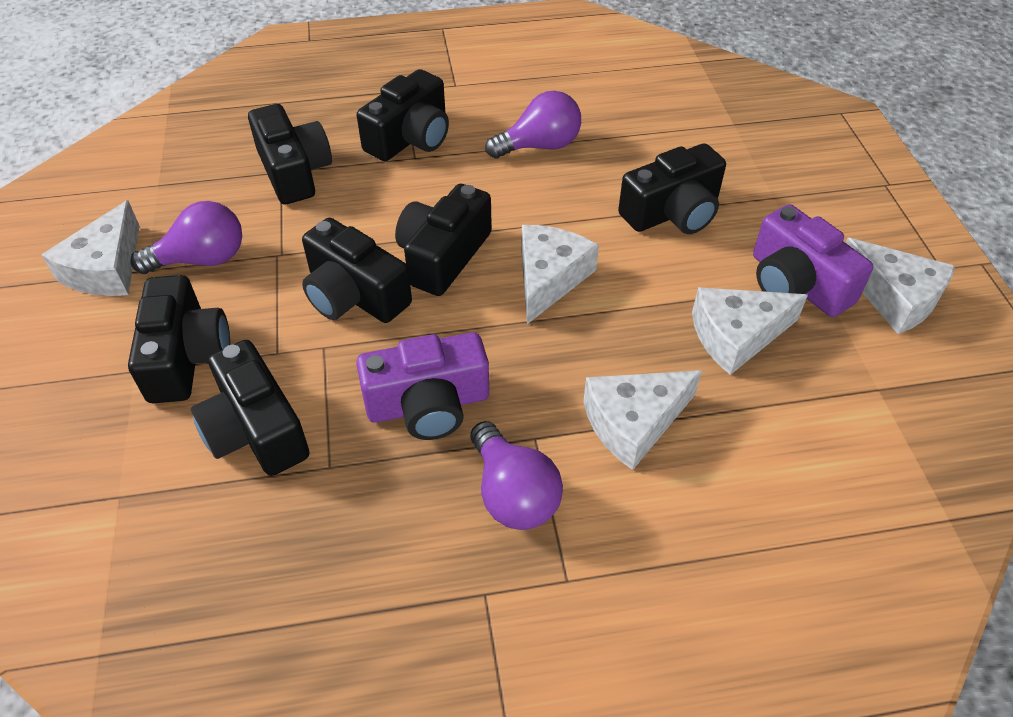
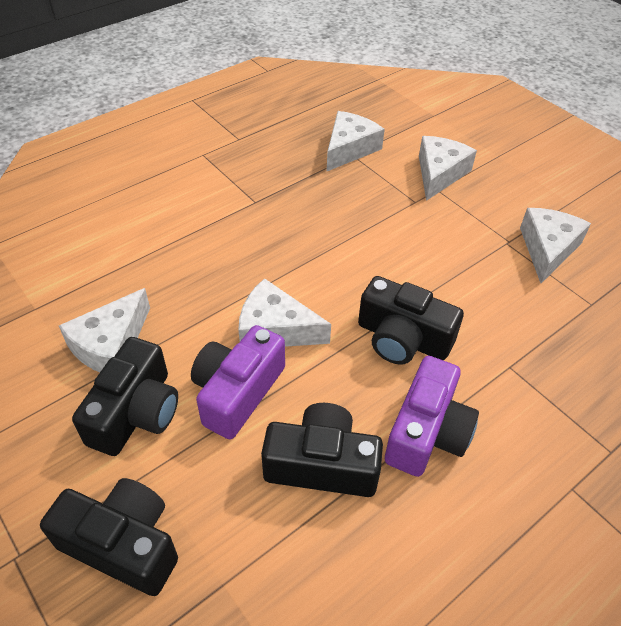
black camera: 7 -> 4
purple light bulb: 3 -> 0

